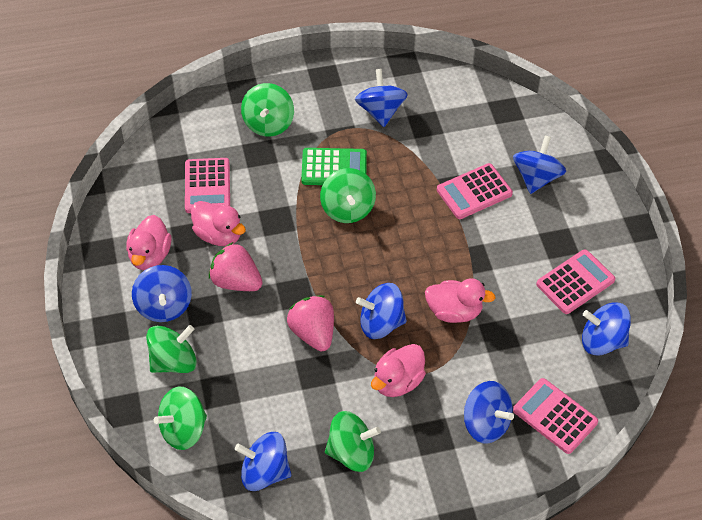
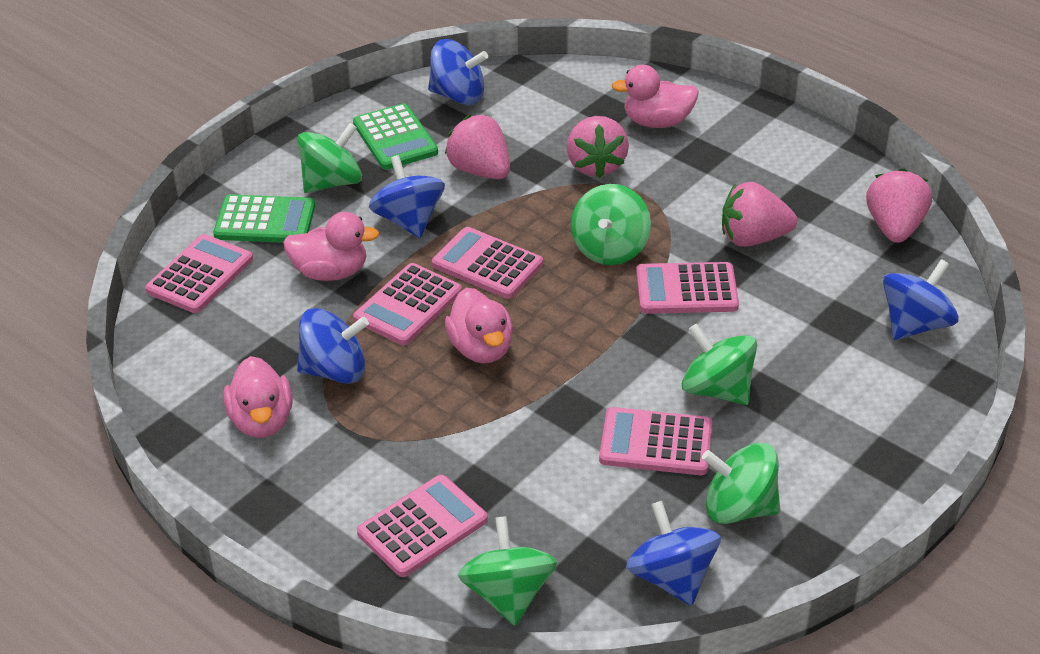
blue spinning top: 7 -> 5
green calculator: 1 -> 2
pink calculator: 4 -> 6
pink strawberry: 2 -> 4

